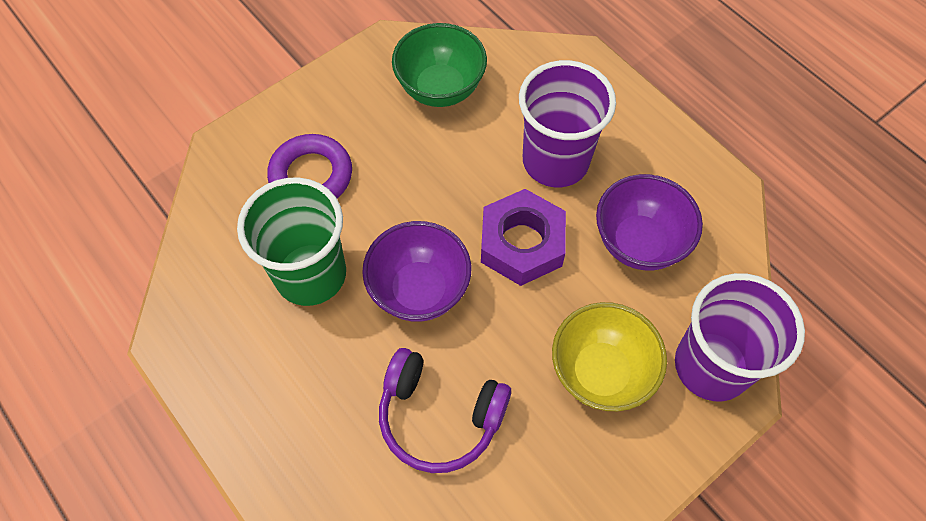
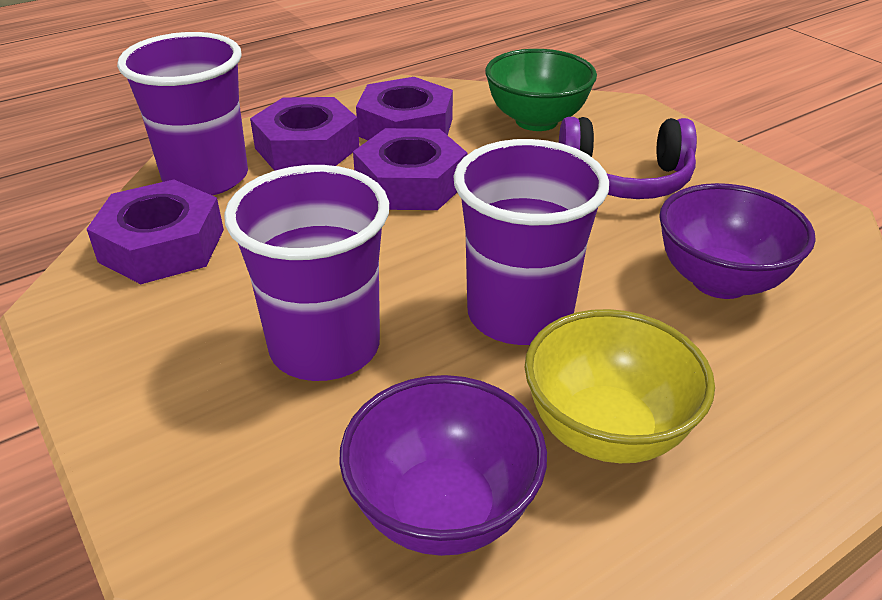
green cup: 1 -> 0
purple cup: 2 -> 3
purple nut: 1 -> 4
purple ring: 1 -> 0

